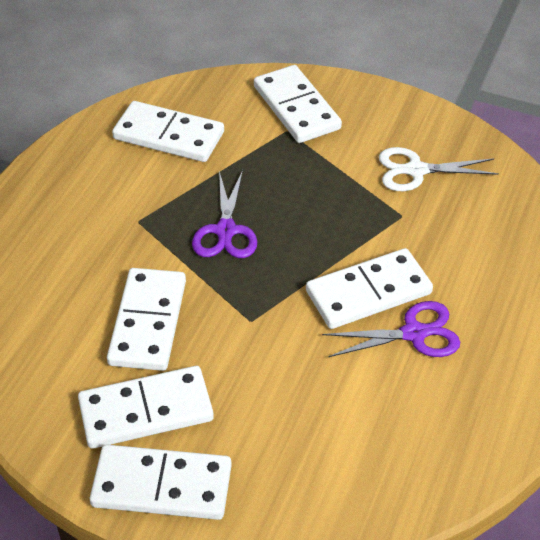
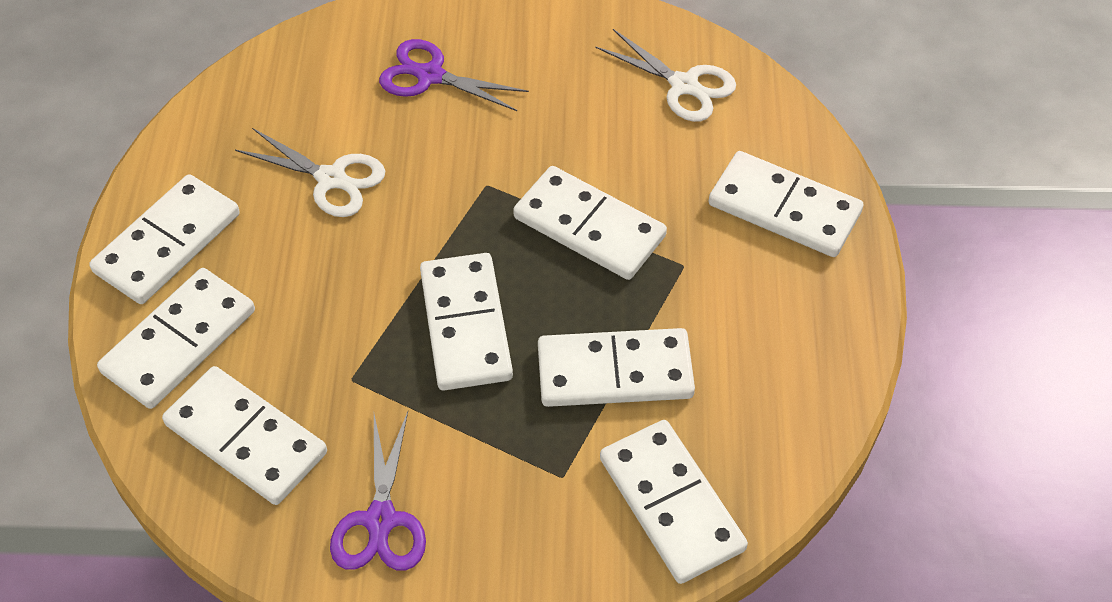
white domino: 6 -> 8
white scissors: 1 -> 2

